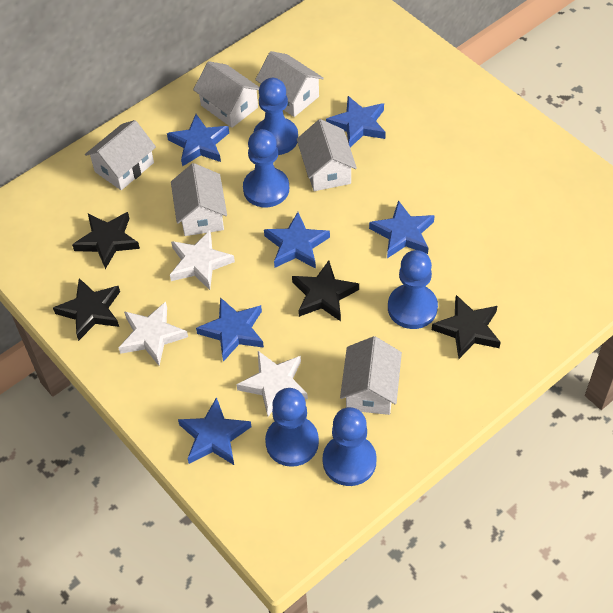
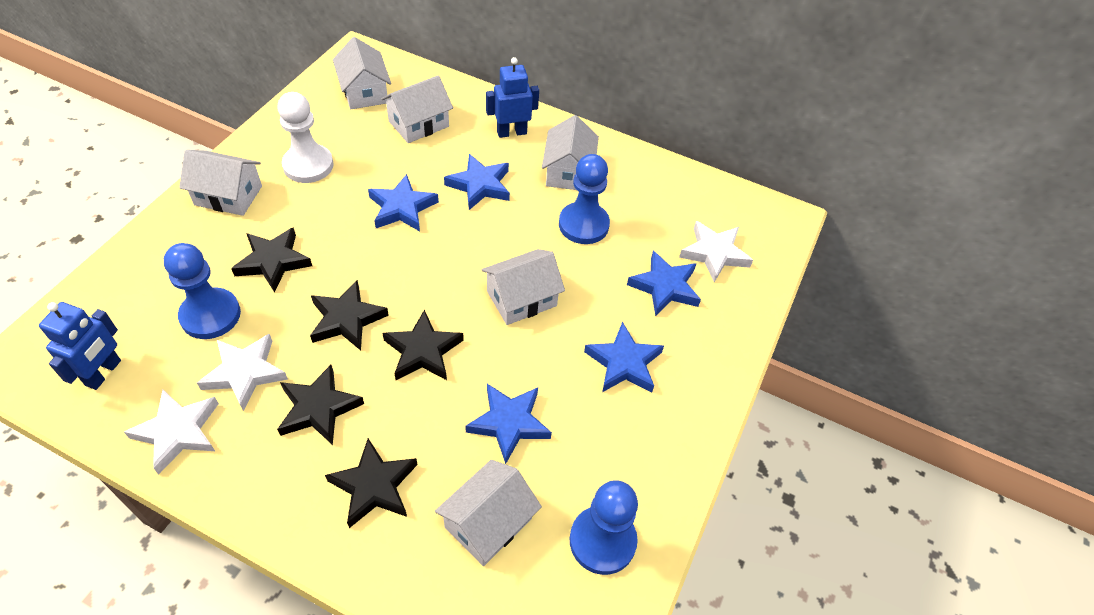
black star: 4 -> 5
blue pawn: 5 -> 3
blue robot: 0 -> 2
blue star: 6 -> 5
white pawn: 0 -> 1

